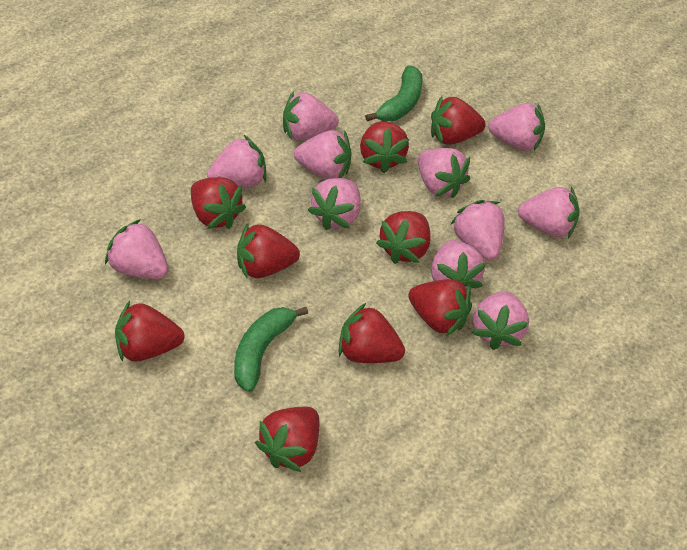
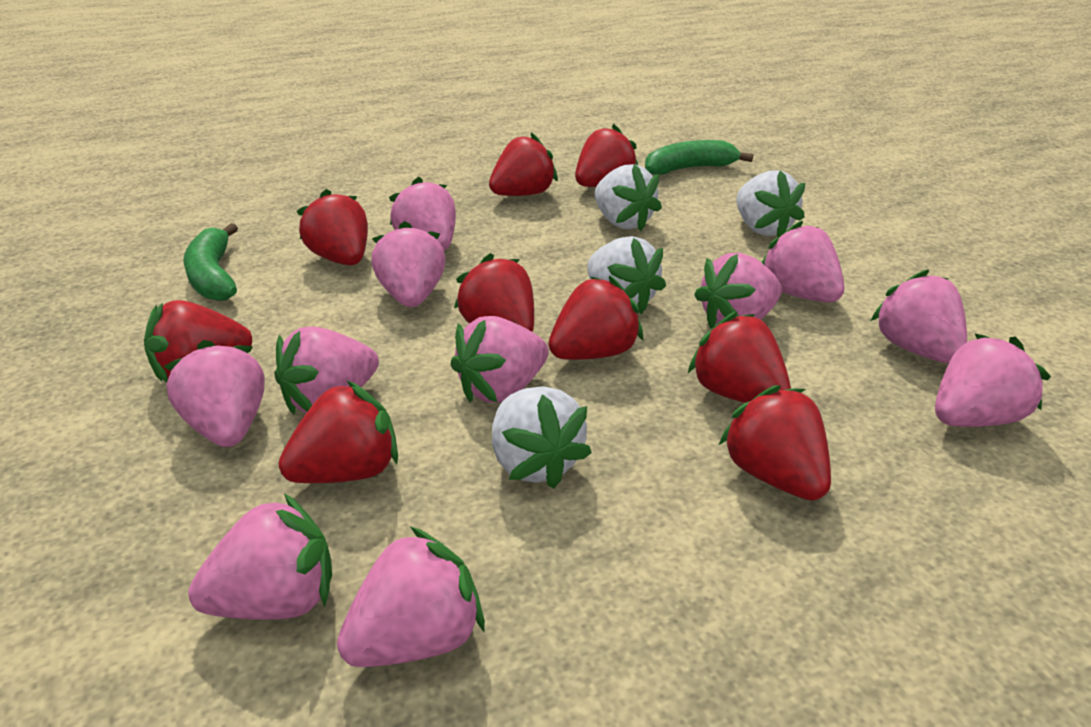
white strawberry: 0 -> 4

